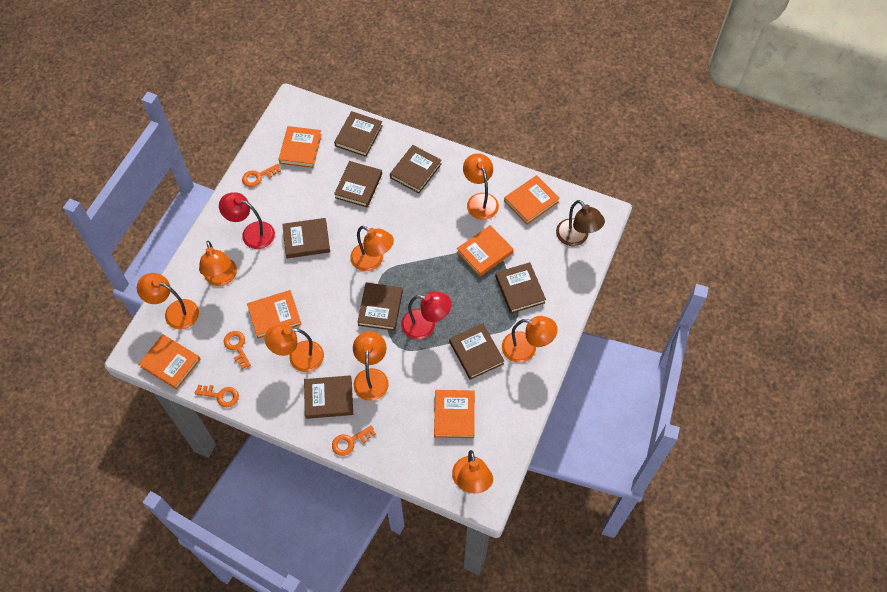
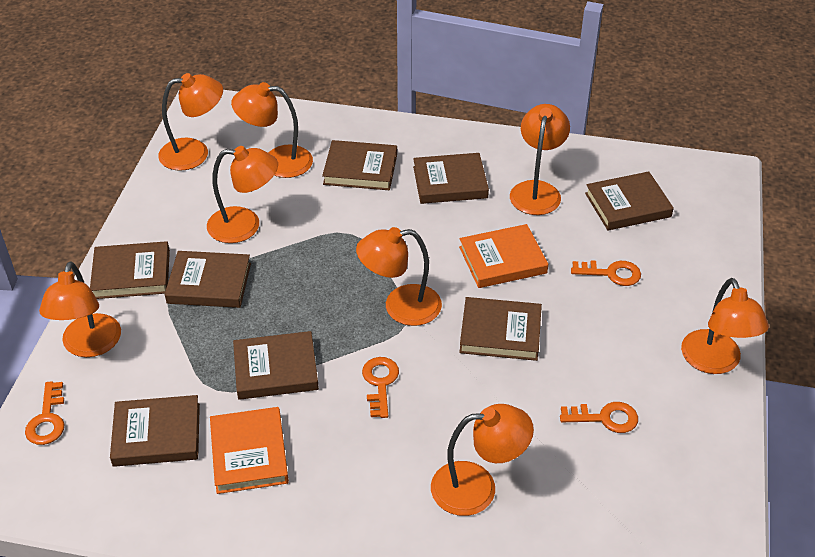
brown lamp: 1 -> 0
orange book: 6 -> 2
red lamp: 2 -> 0

